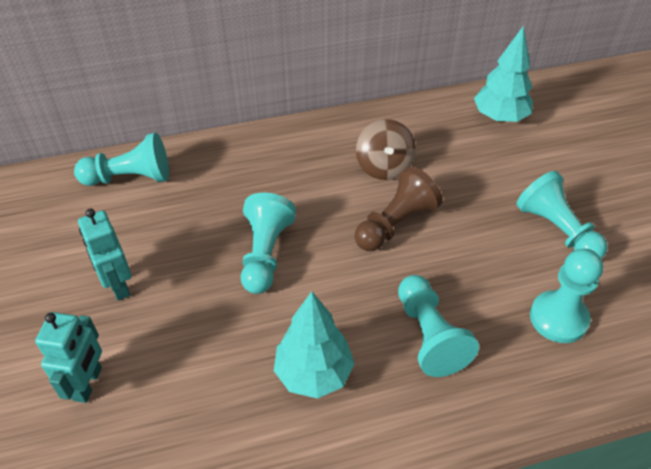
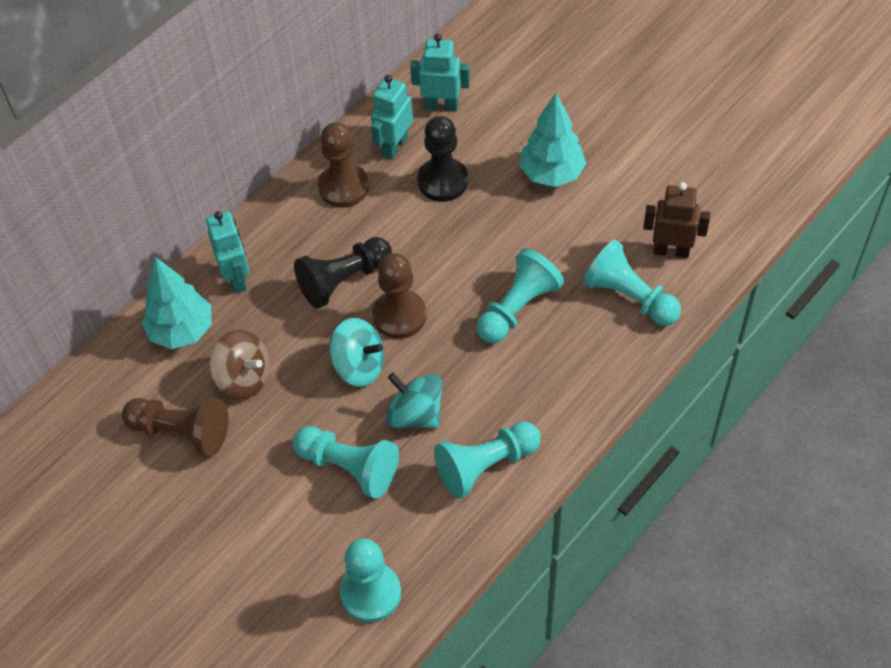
black pawn: 0 -> 2
brown pawn: 1 -> 3
brown robot: 0 -> 1
turquoise robot: 2 -> 3
turquoise spinning top: 0 -> 2

